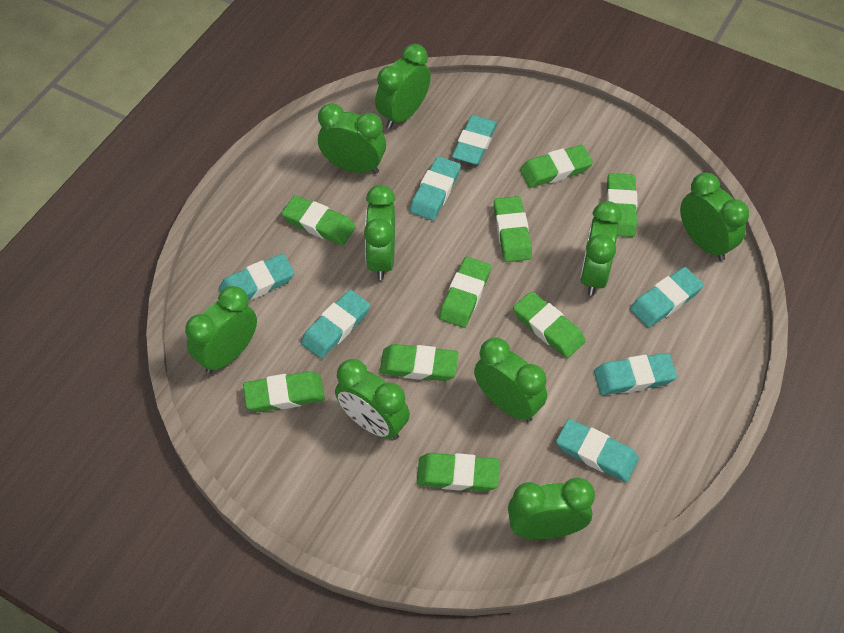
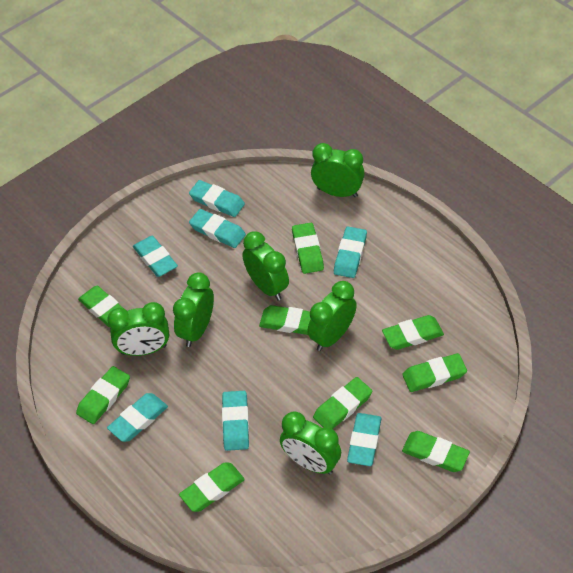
green clock: 9 -> 6

